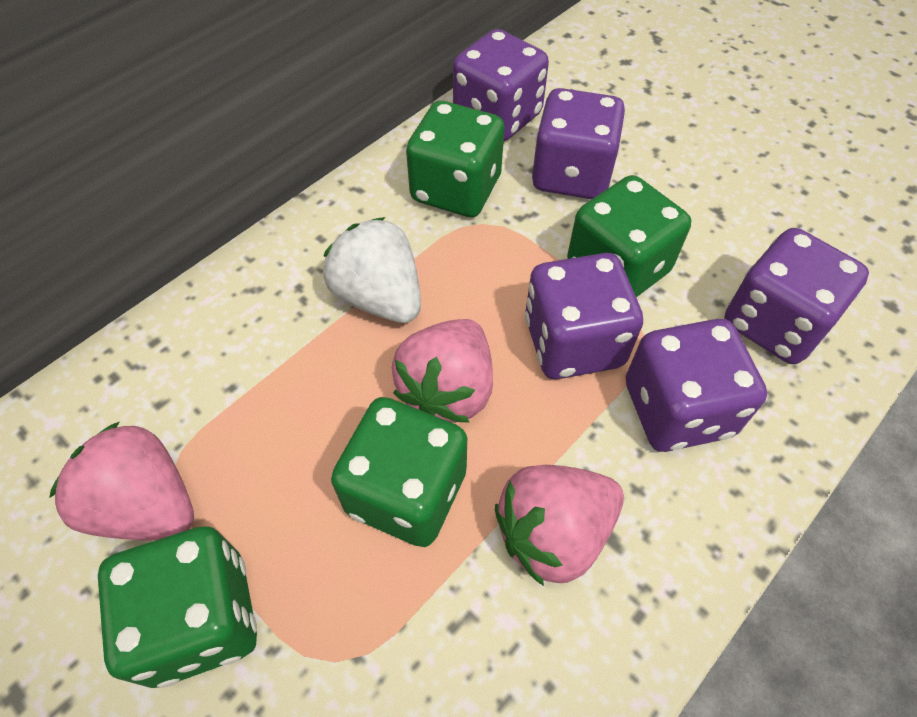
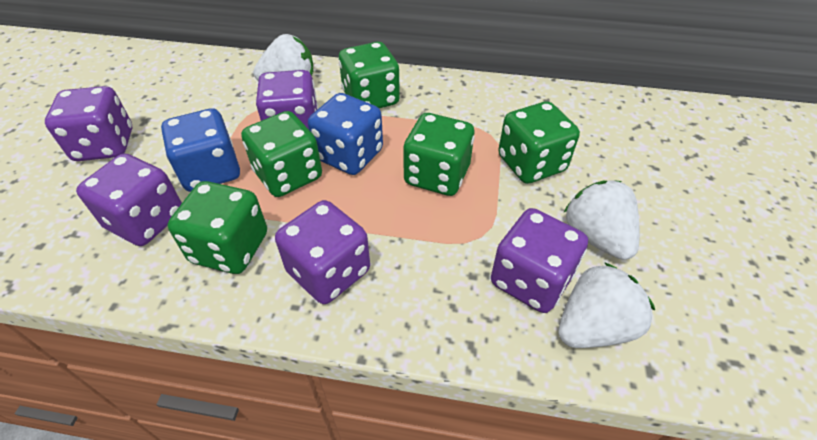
blue dice: 0 -> 2
green dice: 4 -> 5
pink strawberry: 3 -> 0
white strawberry: 1 -> 3

